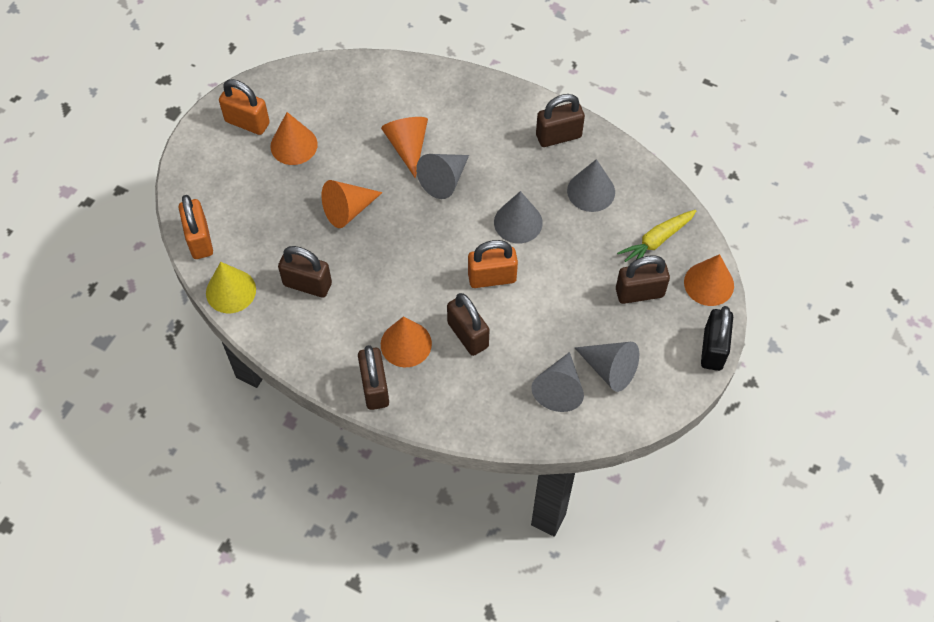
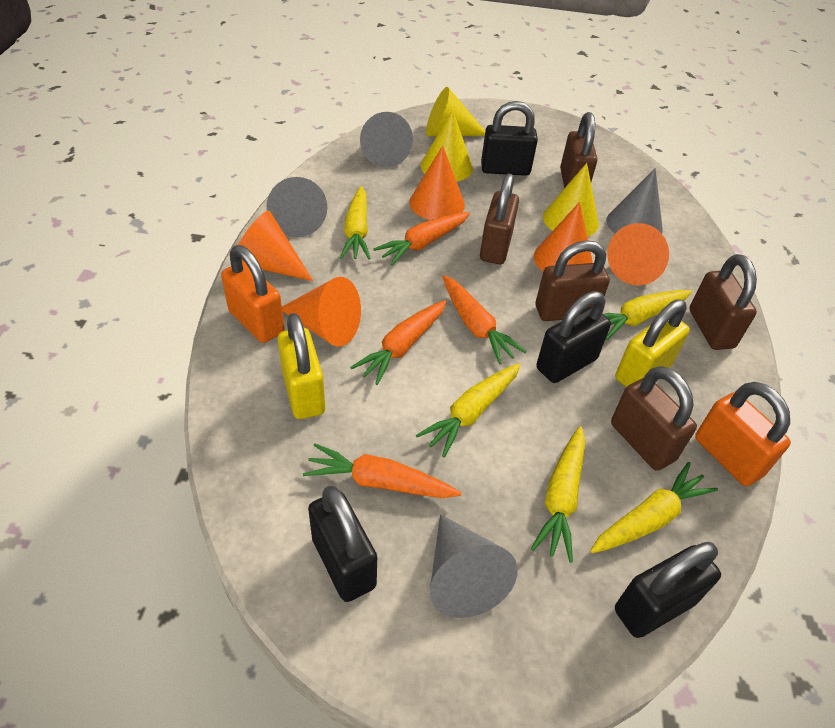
black padlock: 1 -> 4
grey cone: 5 -> 4
orange carrot: 0 -> 4
orange padlock: 3 -> 2
yellow carrot: 1 -> 5
yellow cone: 1 -> 3
yellow padlock: 0 -> 2

